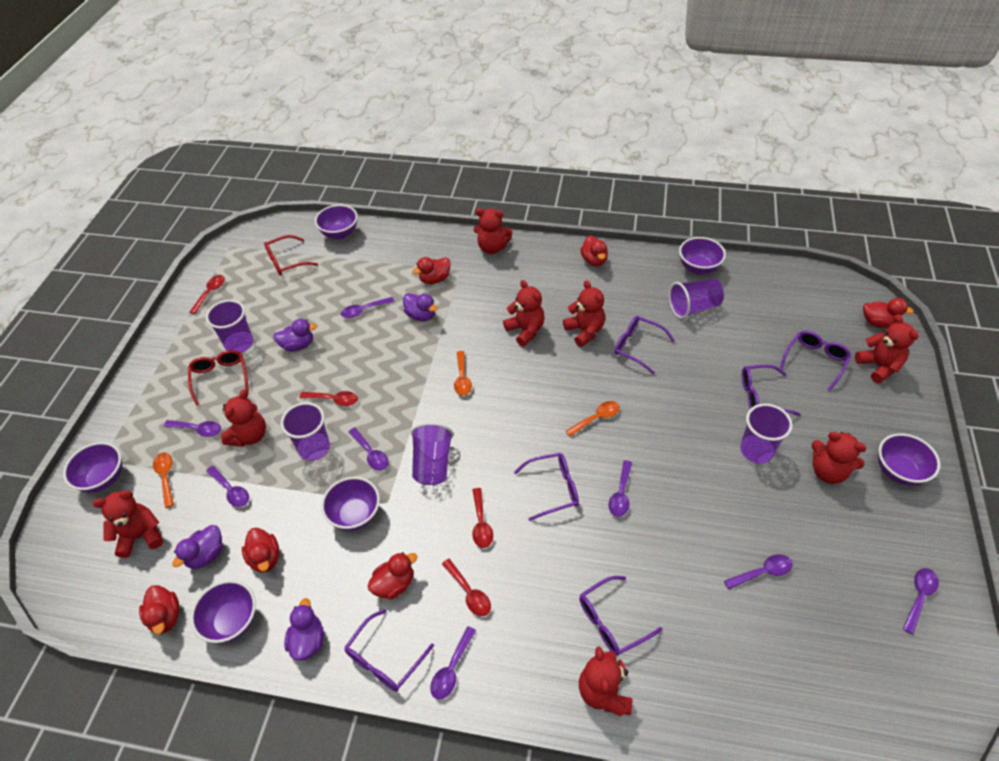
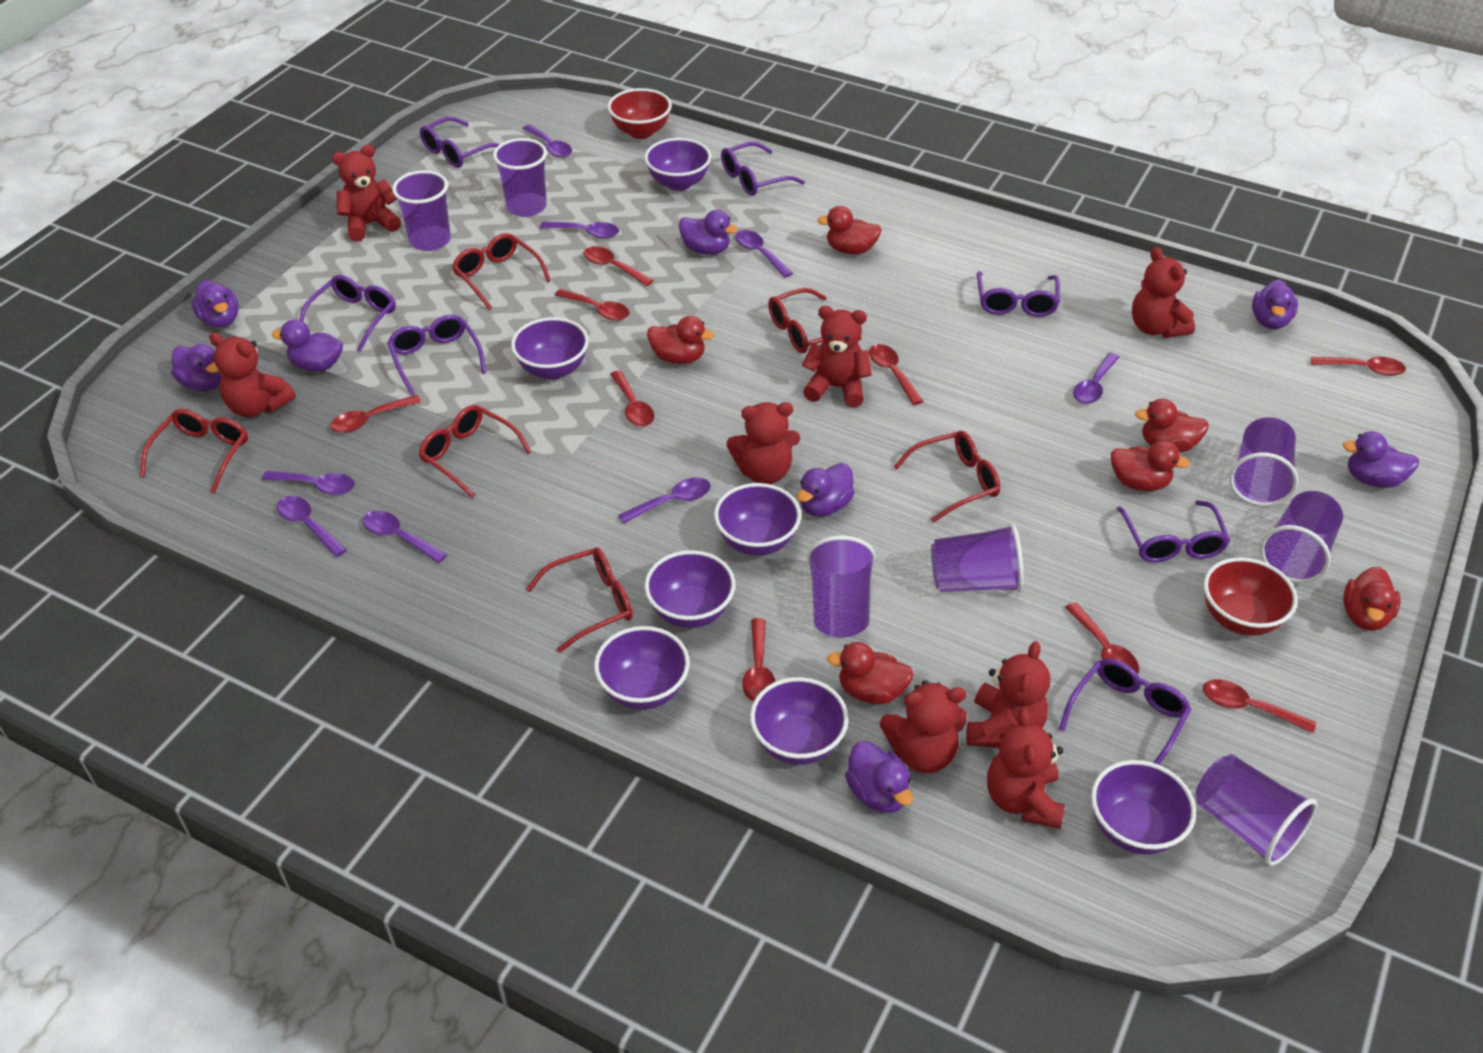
orange spoon: 3 -> 0
purple bowl: 6 -> 7
purple cup: 5 -> 7
purple duck: 4 -> 8
purple glasses: 6 -> 7
red bowl: 0 -> 2
red glasses: 2 -> 6
red spoon: 4 -> 9

